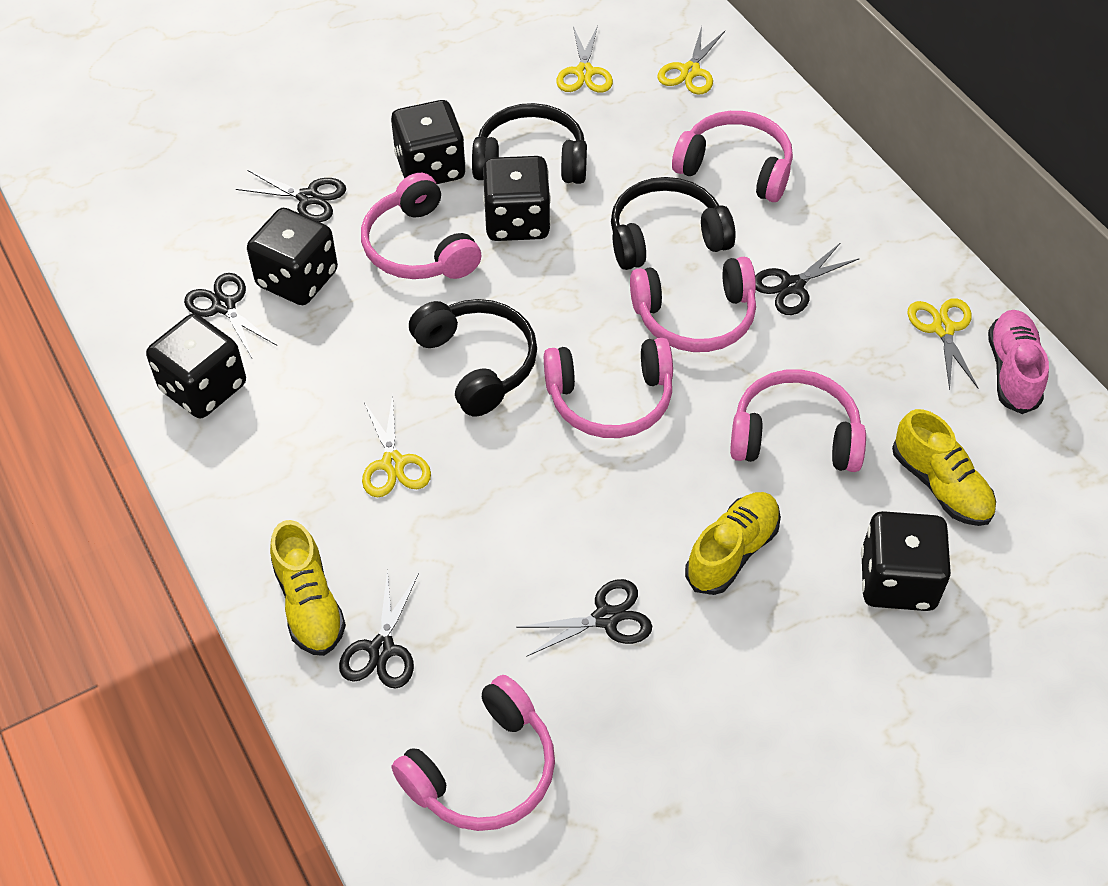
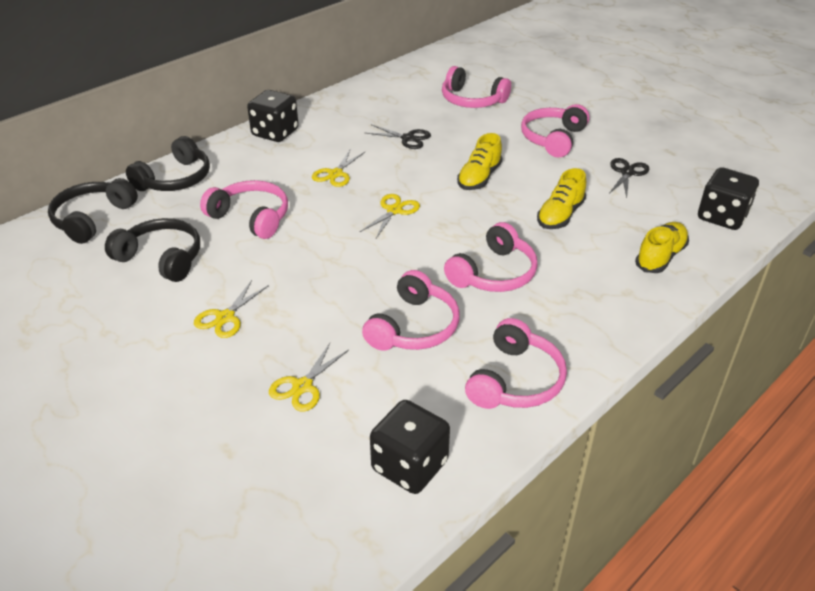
black dice: 5 -> 3
black scissors: 5 -> 2
pink shoe: 1 -> 0

